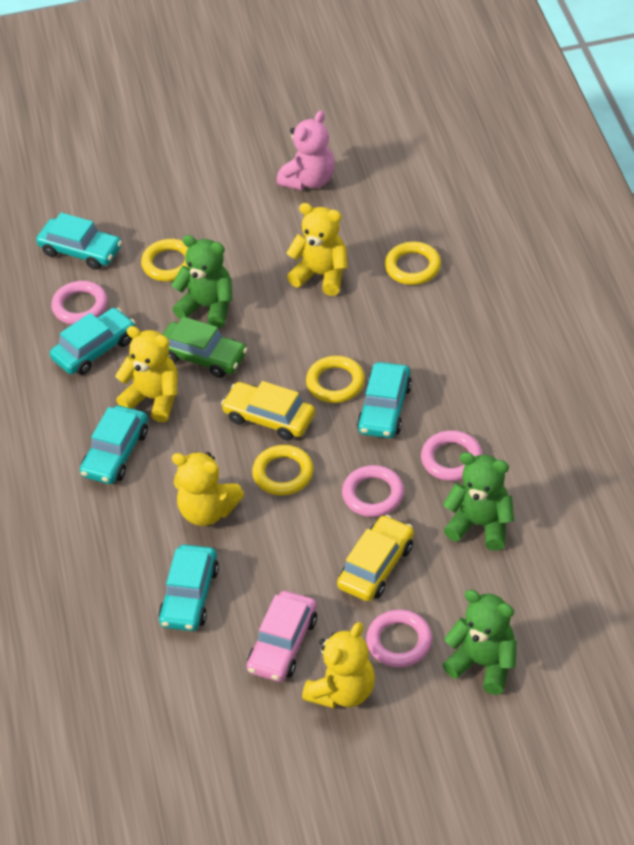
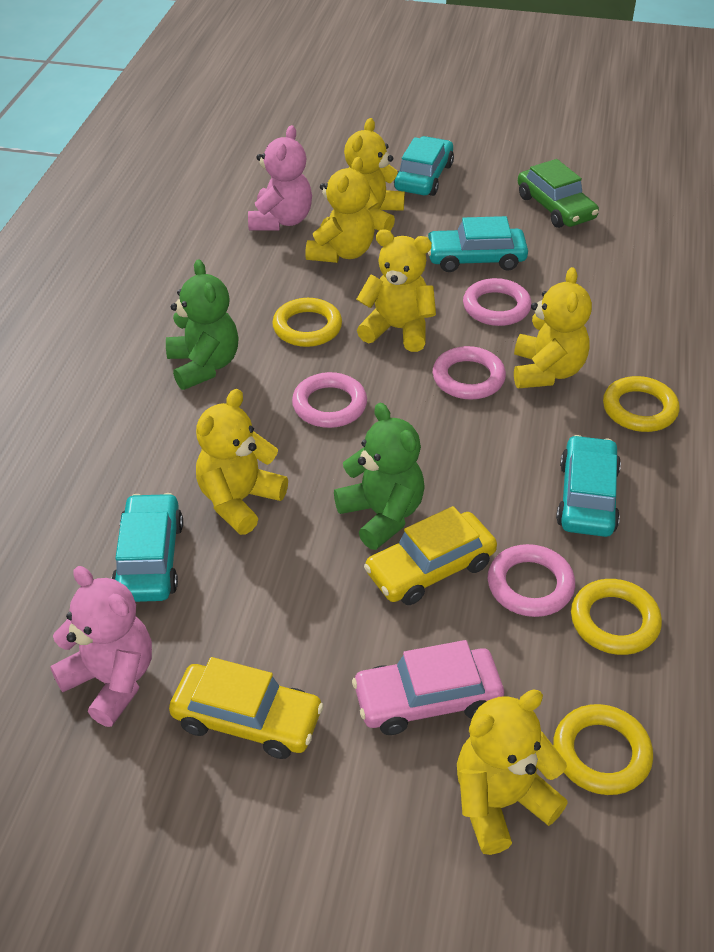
green teddy bear: 3 -> 2
pink teddy bear: 1 -> 2
turquoise car: 5 -> 4
yellow teddy bear: 4 -> 6

